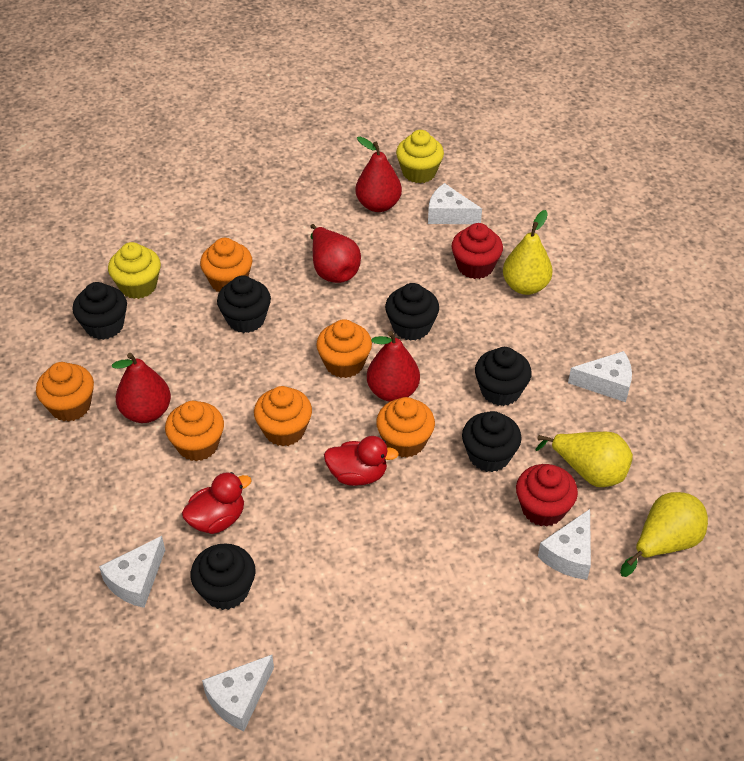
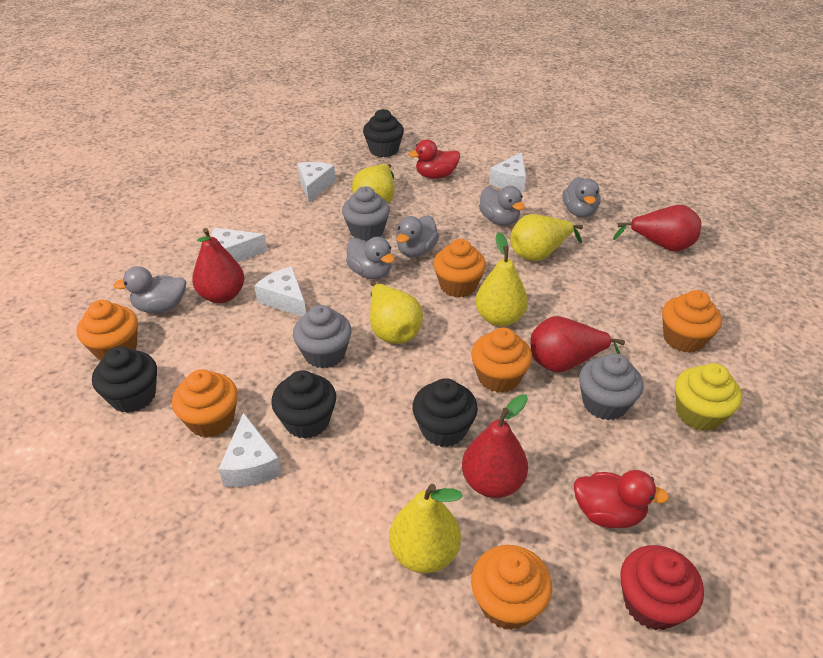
black cupcake: 6 -> 4
grey cupcake: 0 -> 3
grey duck: 0 -> 5
red cupcake: 2 -> 1
yellow cupcake: 2 -> 1
yellow pear: 3 -> 5

